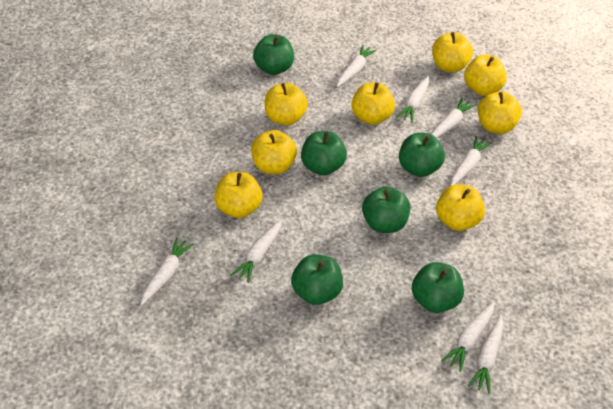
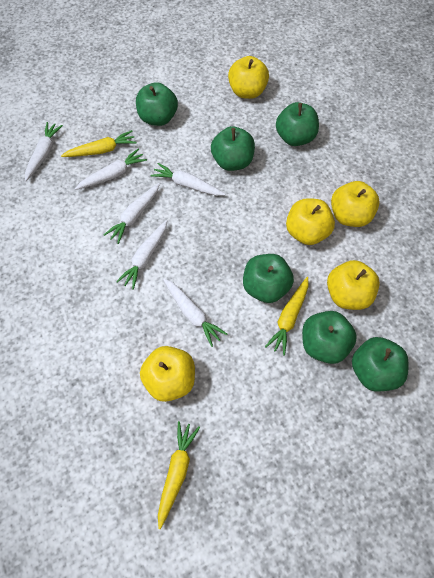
white carrot: 8 -> 6
yellow apple: 8 -> 5
yellow carrot: 0 -> 3

